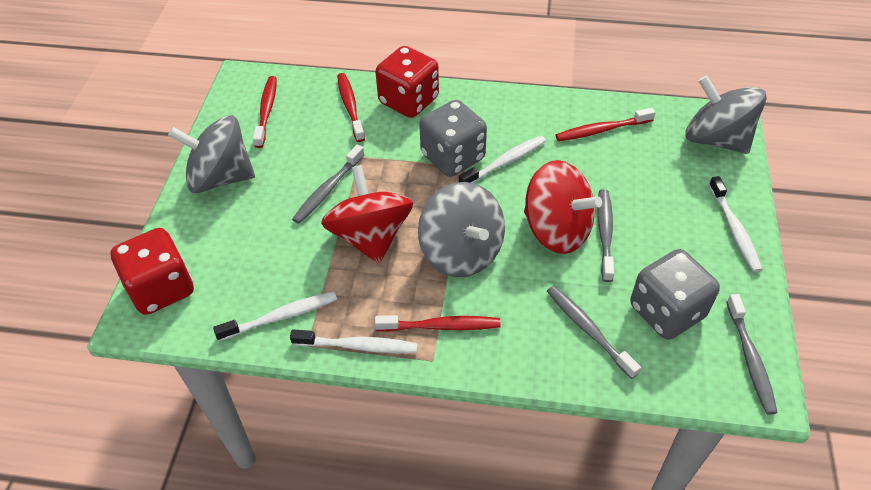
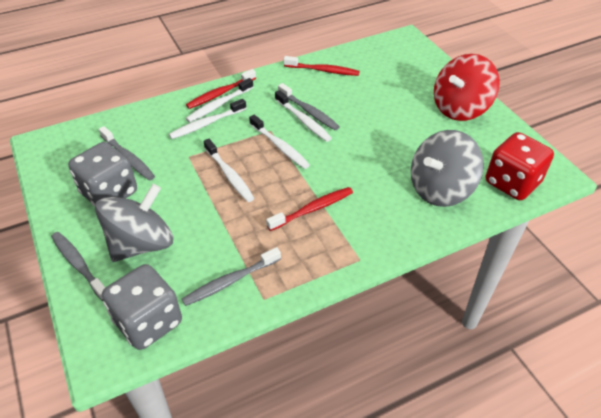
grey spinning top: 3 -> 2
red dice: 2 -> 1
red spinning top: 2 -> 1
red toothbrush: 4 -> 3
white toothbrush: 4 -> 5

